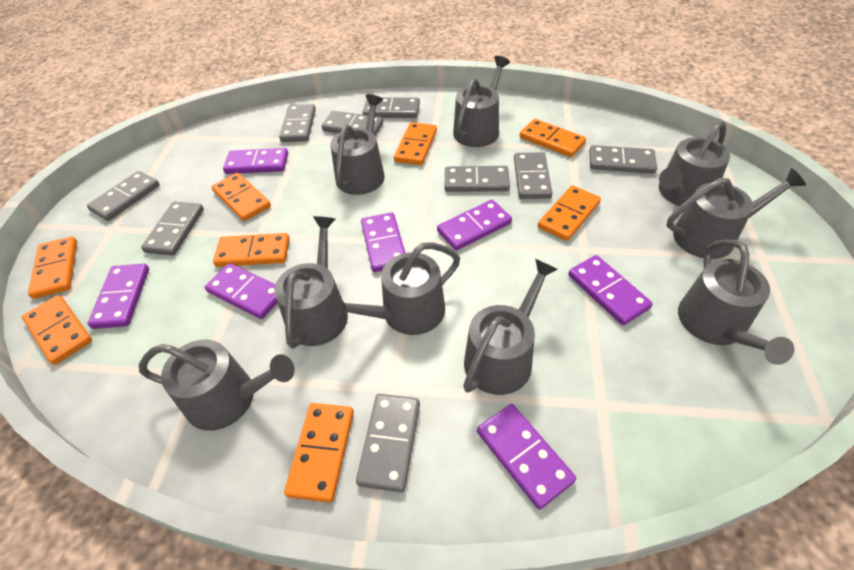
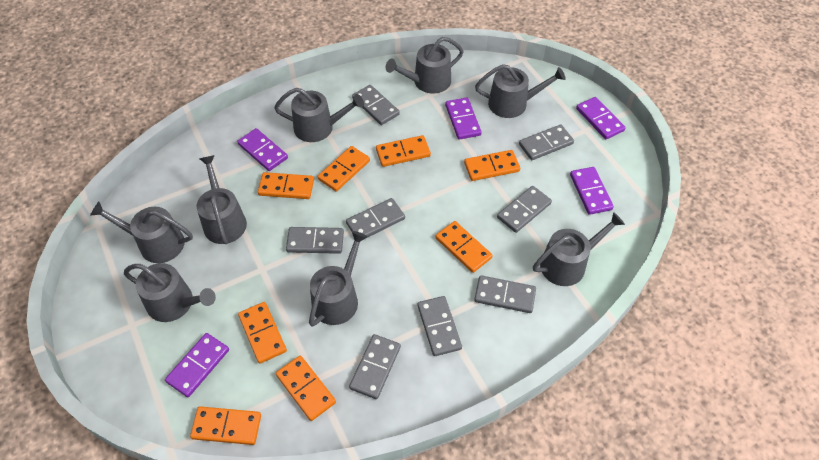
grey domino: 9 -> 8
grey watering can: 9 -> 8
purple domino: 7 -> 5

